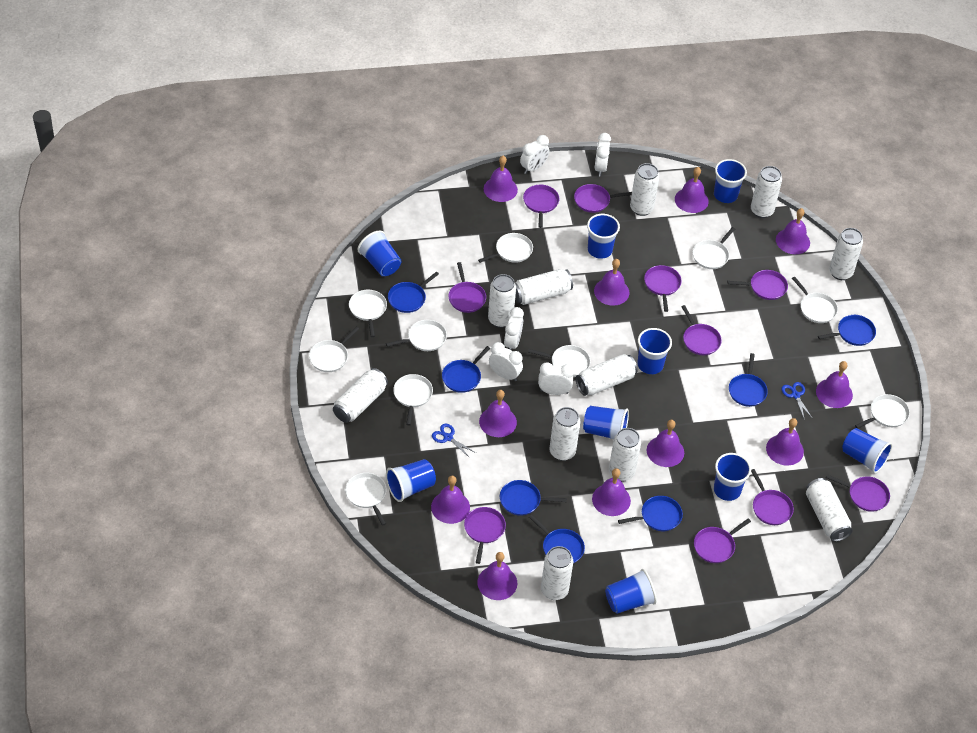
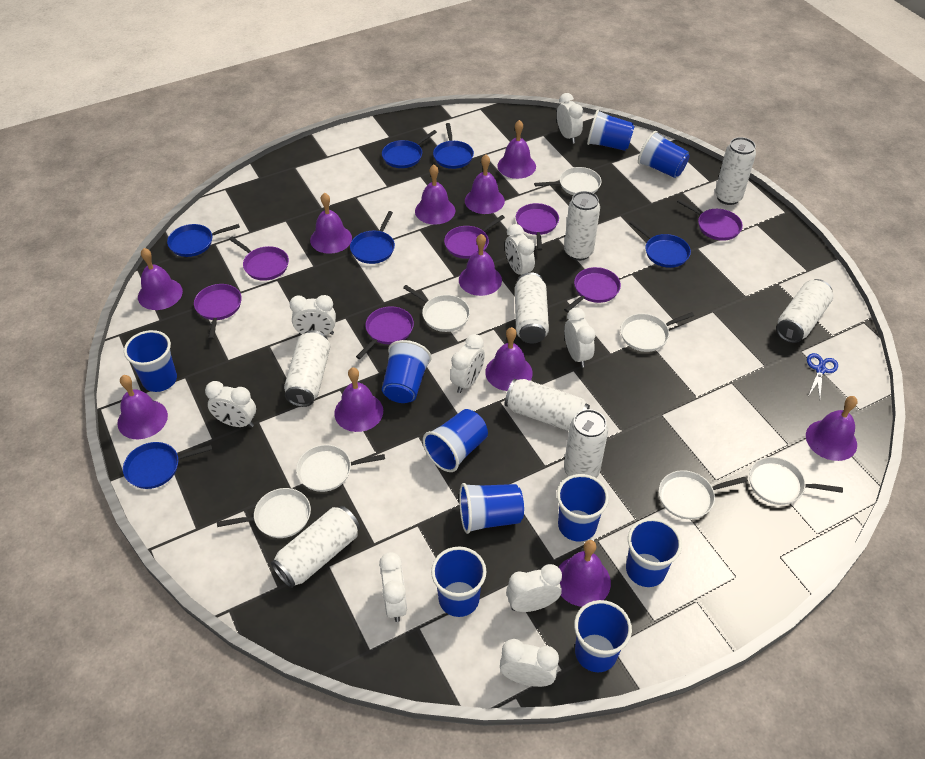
blue cup: 9 -> 10
blue pan: 7 -> 6
blue scissors: 2 -> 1
purple pan: 10 -> 7
white can: 11 -> 8
white clock: 5 -> 9
white pan: 10 -> 7

